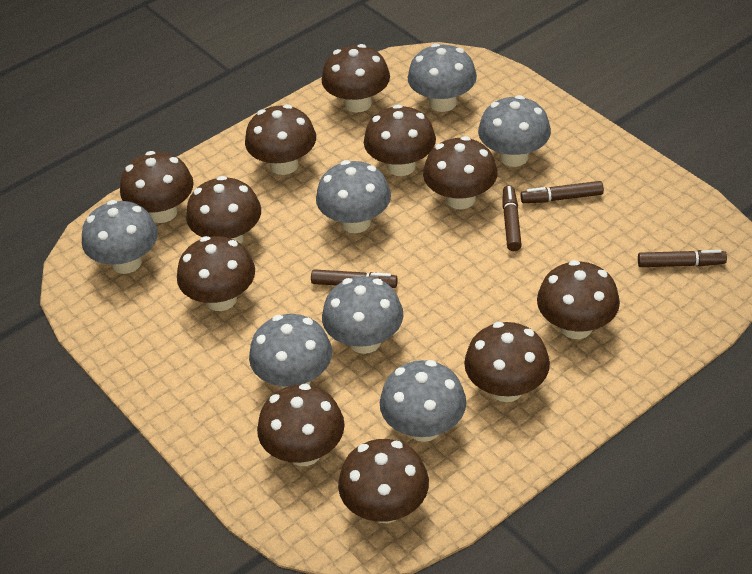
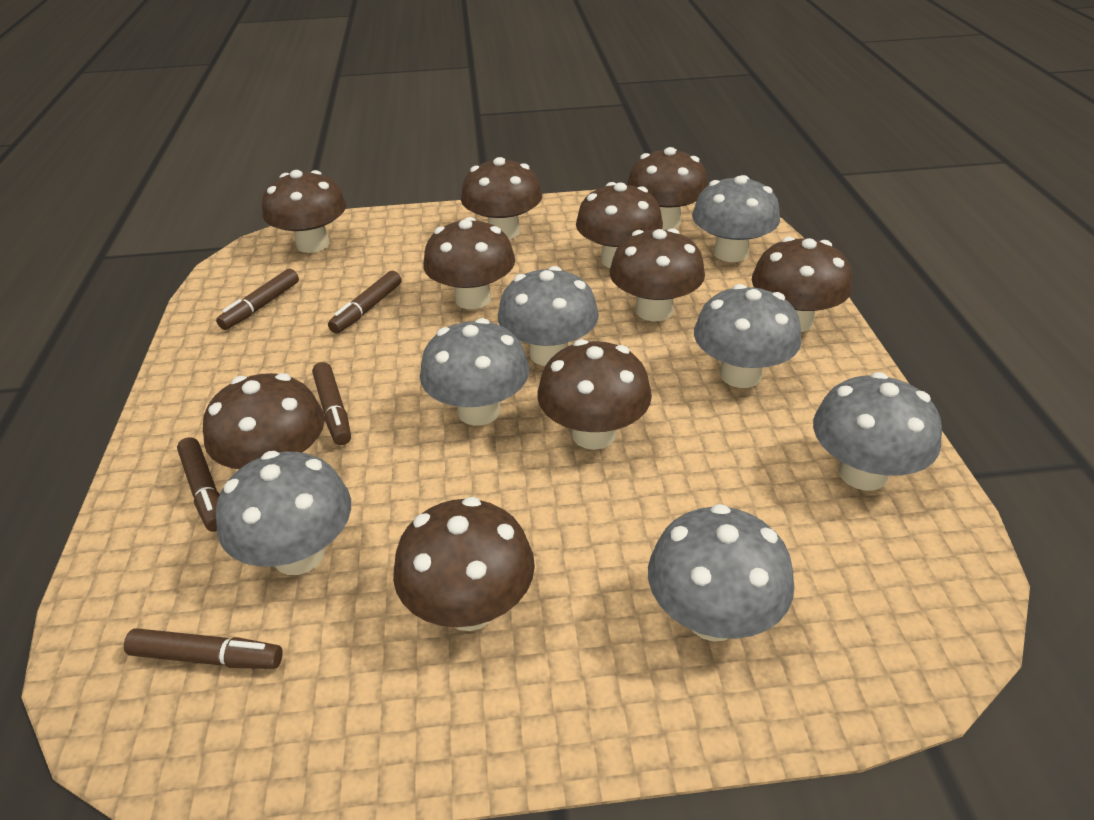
brown marker: 4 -> 5
brown mushroom: 11 -> 10

